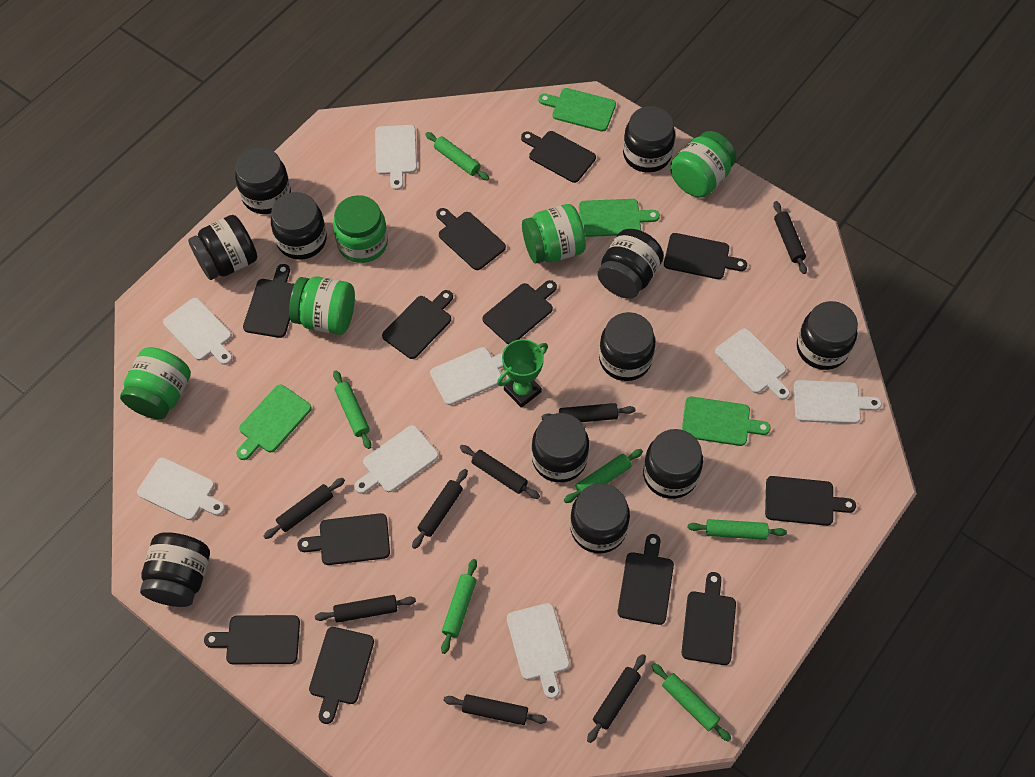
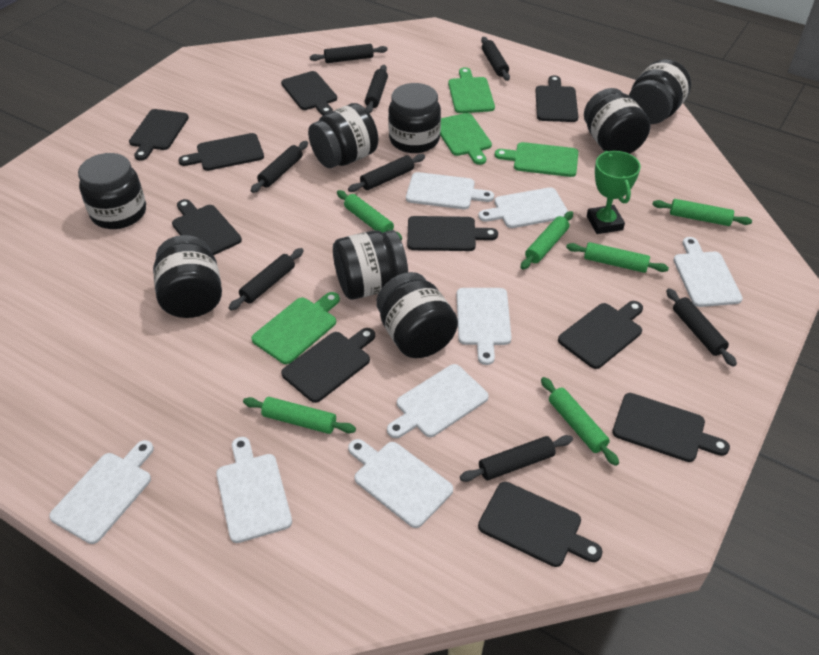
black cutting board: 12 -> 10
black jar: 11 -> 8
green jar: 5 -> 0

